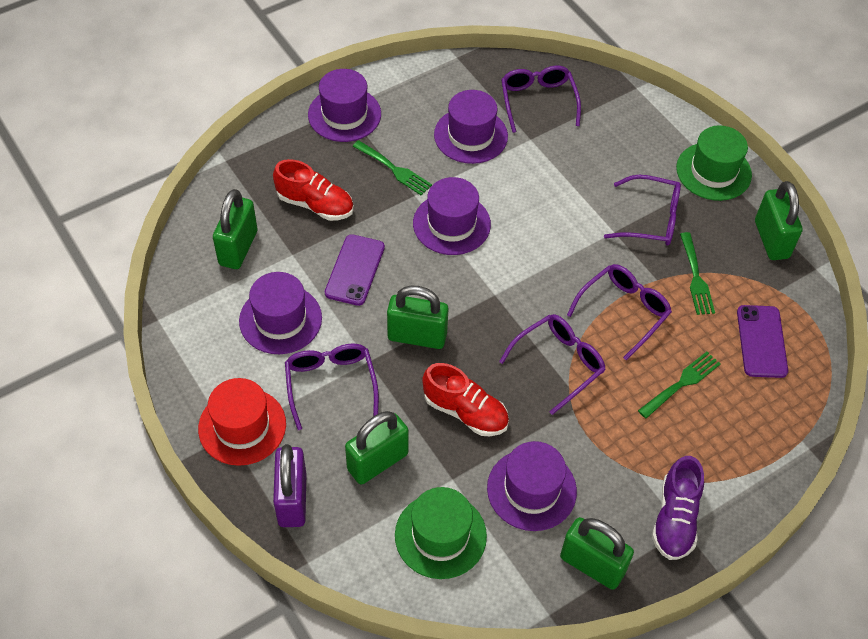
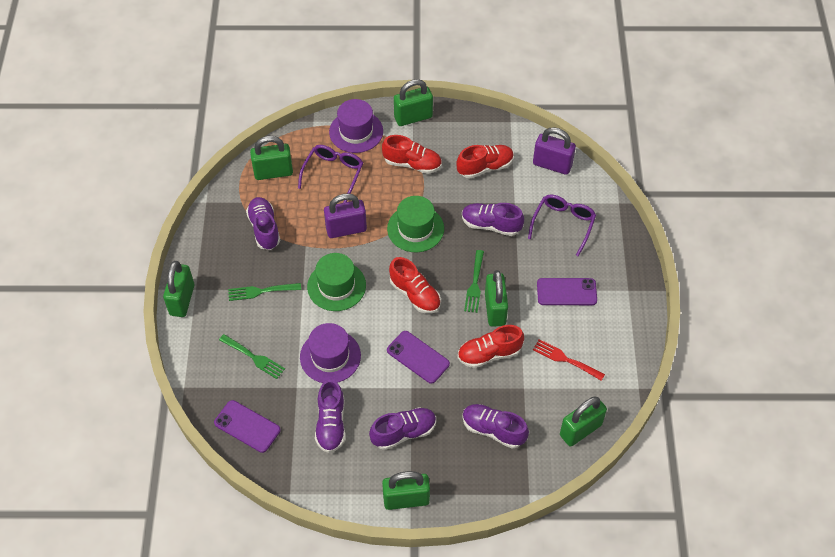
green padlock: 5 -> 6
purple glasses: 5 -> 2
purple hat: 5 -> 2
purple padlock: 1 -> 2
purple phone: 2 -> 3
purple shoe: 1 -> 5
red fork: 0 -> 1
red hat: 1 -> 0
red shoe: 2 -> 4

